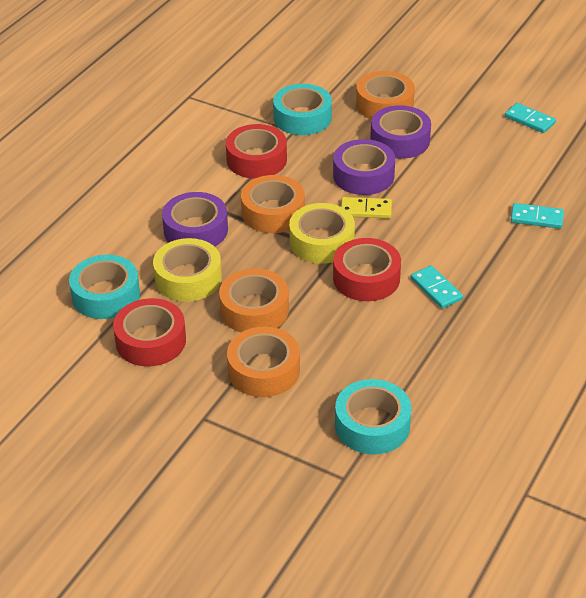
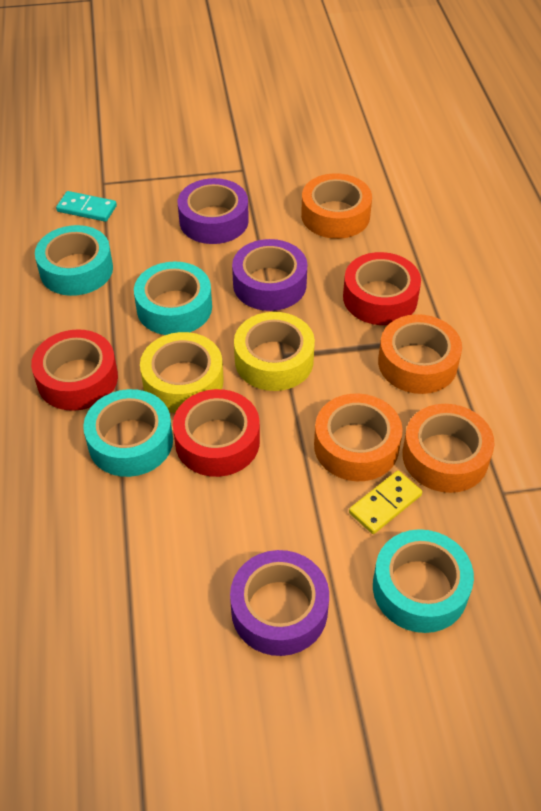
turquoise domino: 3 -> 1
turquoise tape: 3 -> 4

